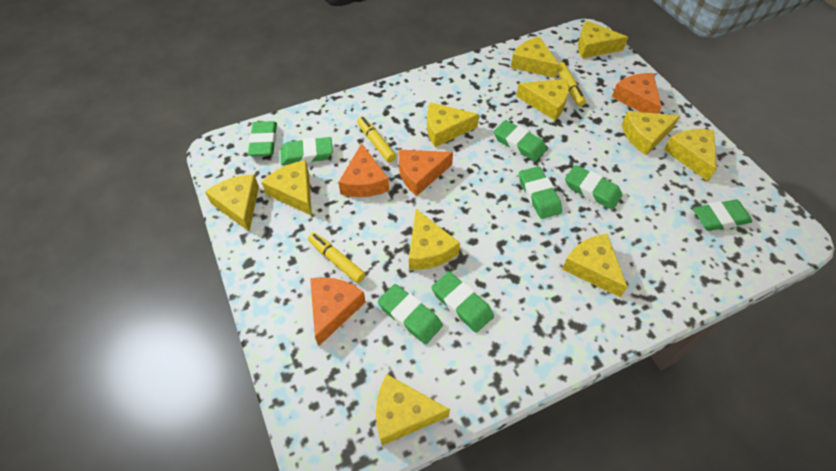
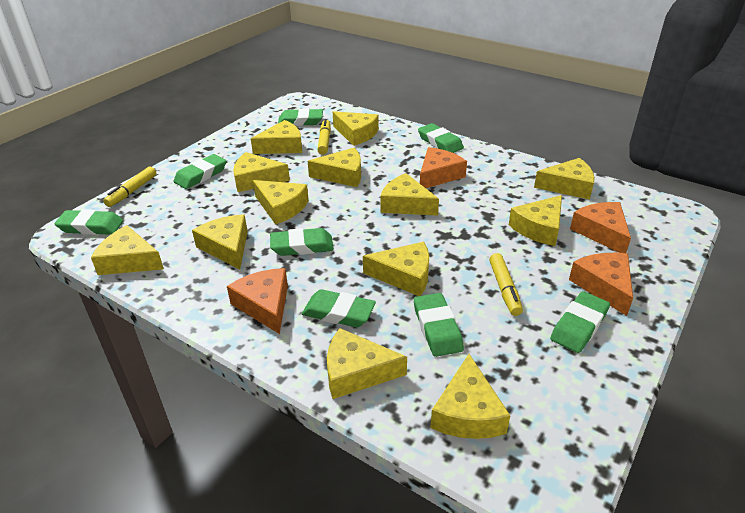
yellow cheese: 11 -> 13

